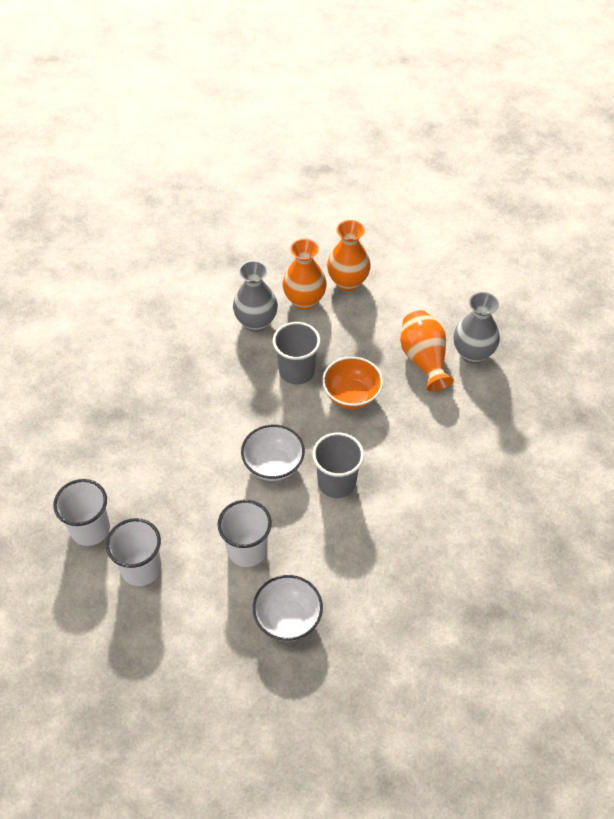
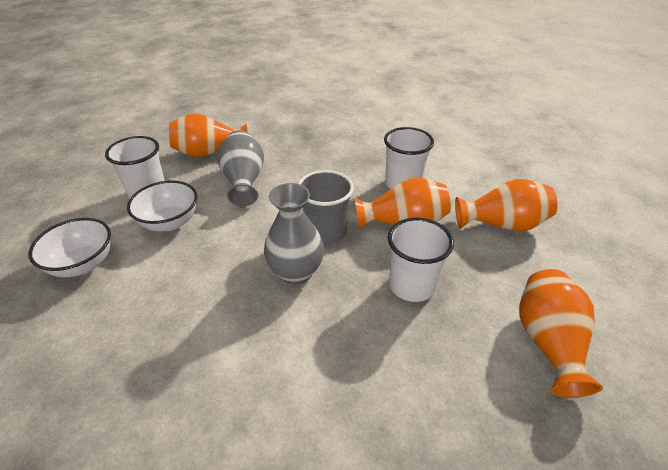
grey cup: 2 -> 1
orange bowl: 1 -> 0
orange vase: 3 -> 4

